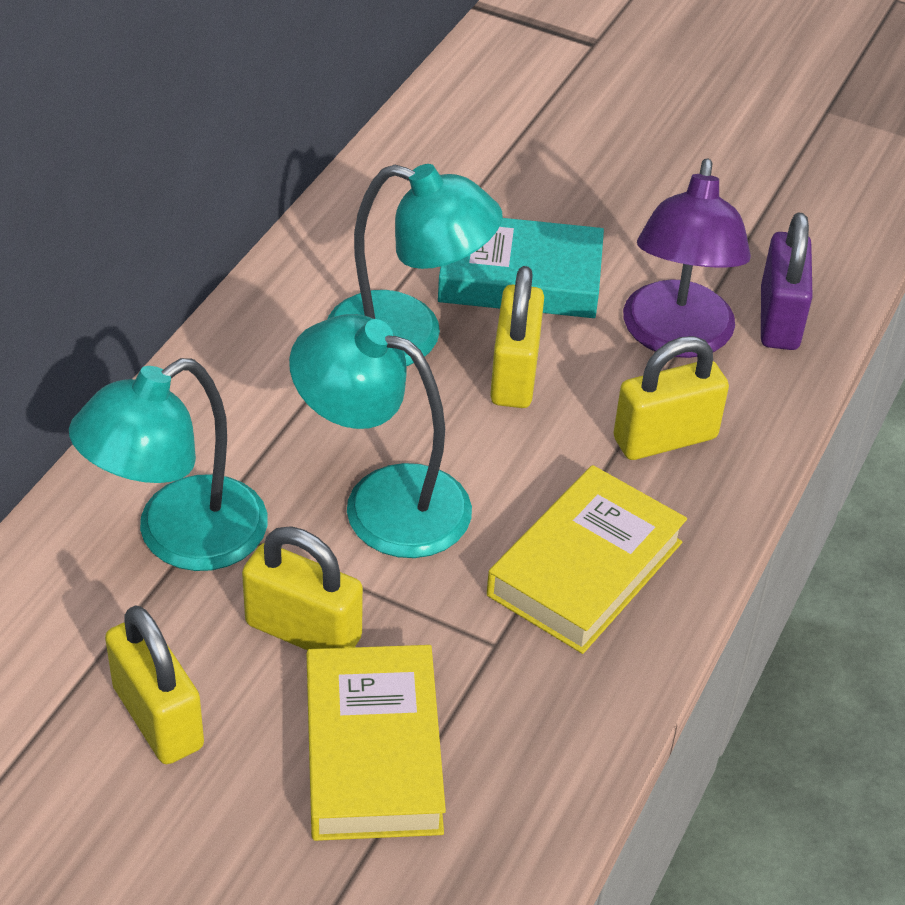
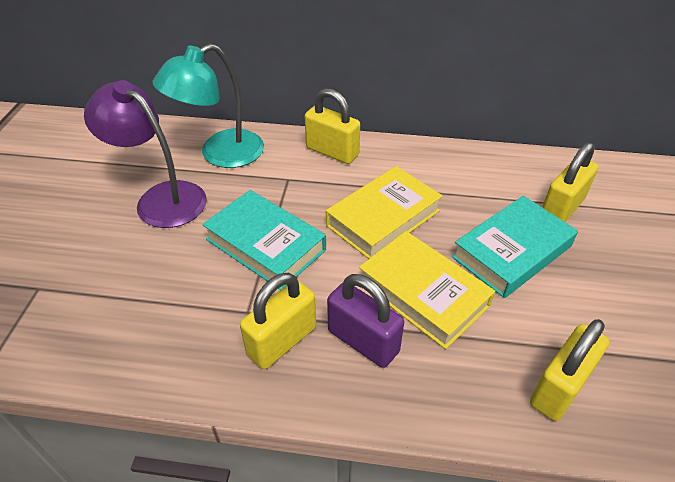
turquoise book: 1 -> 2
turquoise lamp: 3 -> 1

